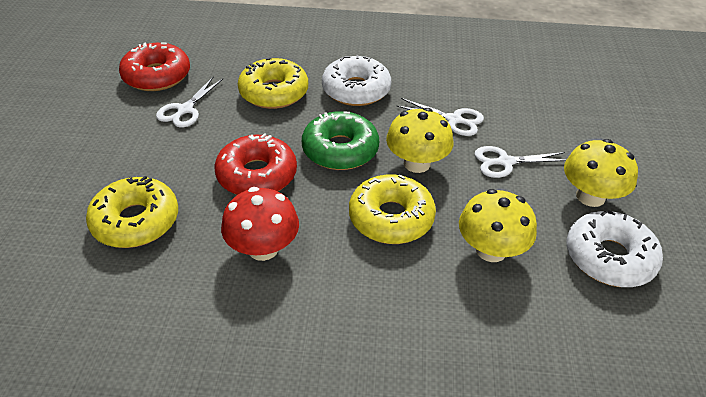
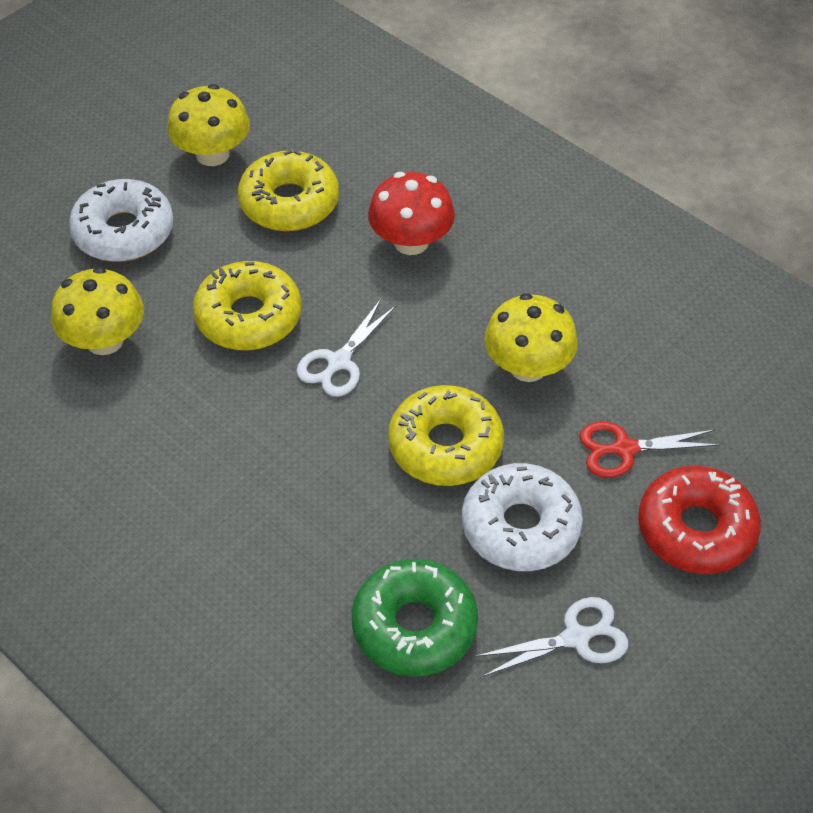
red donut: 2 -> 1
red scissors: 0 -> 1
white scissors: 3 -> 2

